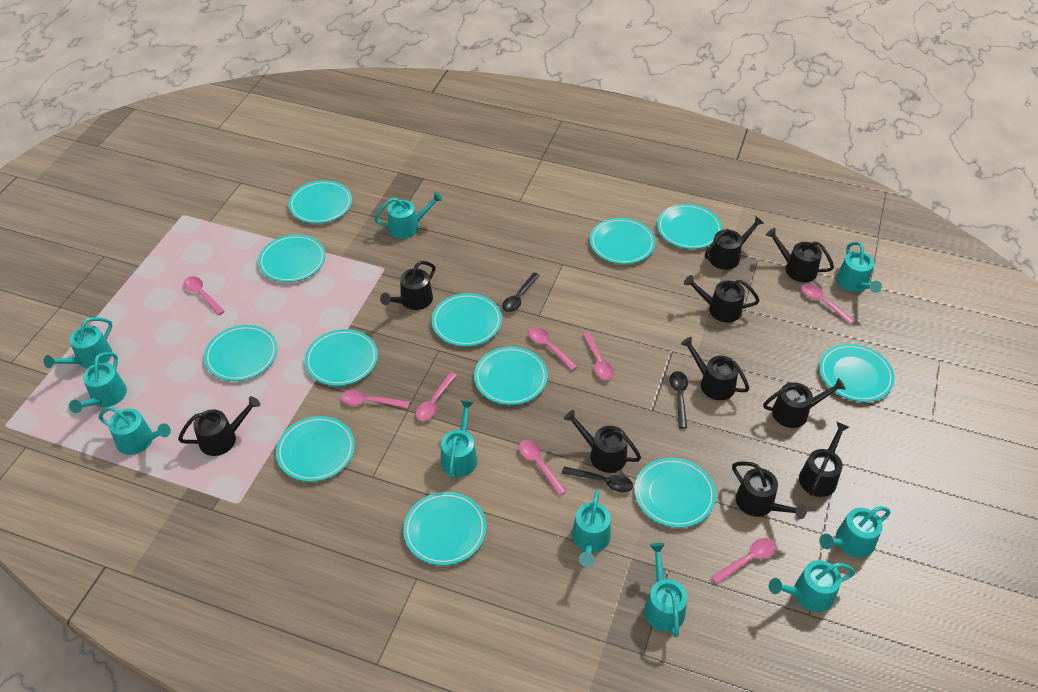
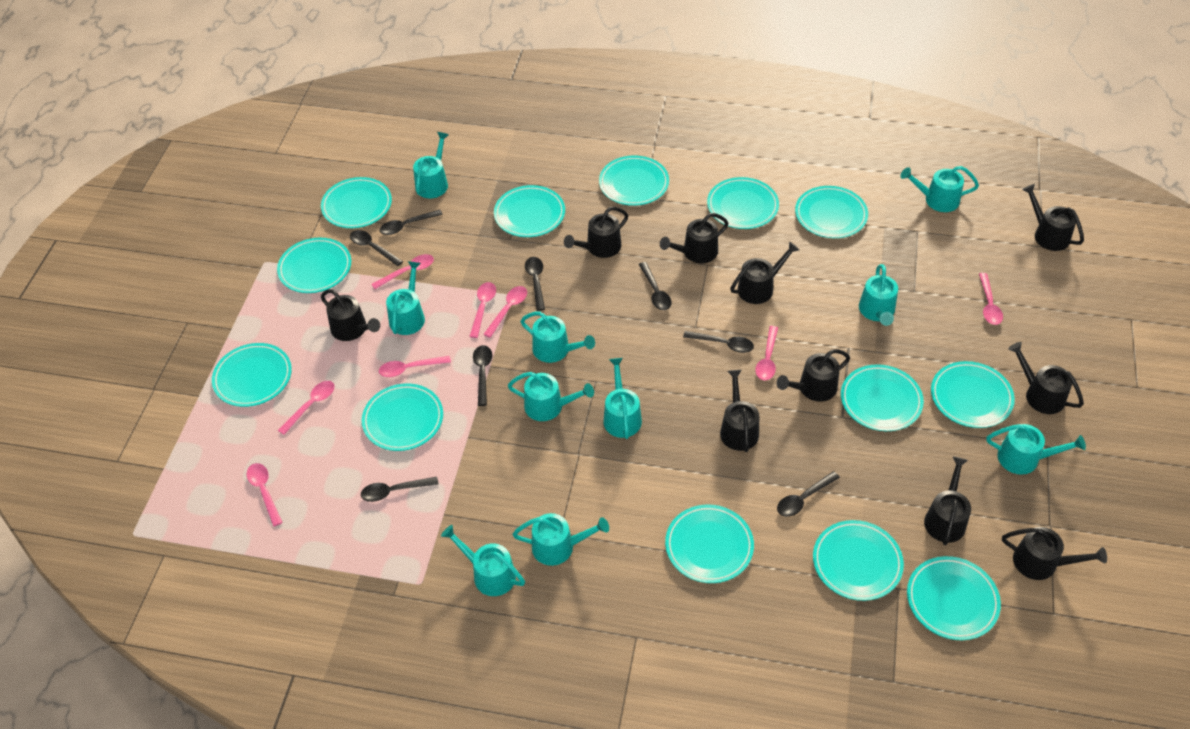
black spoon: 3 -> 8
turquoise plate: 12 -> 13

